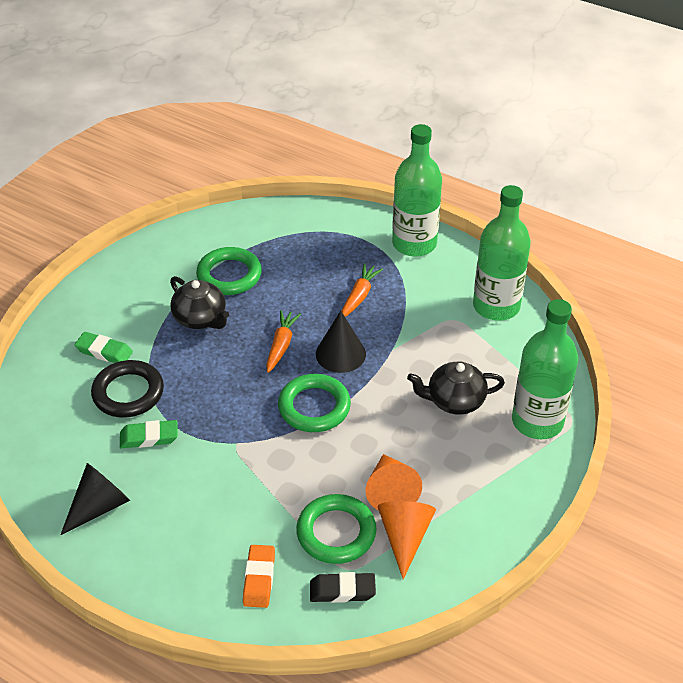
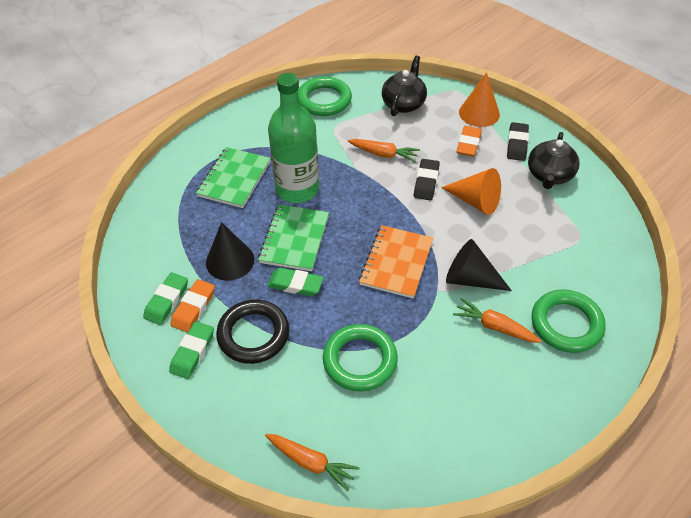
black eraser: 1 -> 2
green bottle: 3 -> 1
green eraser: 2 -> 3
green notebook: 0 -> 2
orange carrot: 2 -> 3
orange eraser: 1 -> 2
orange notebook: 0 -> 1

